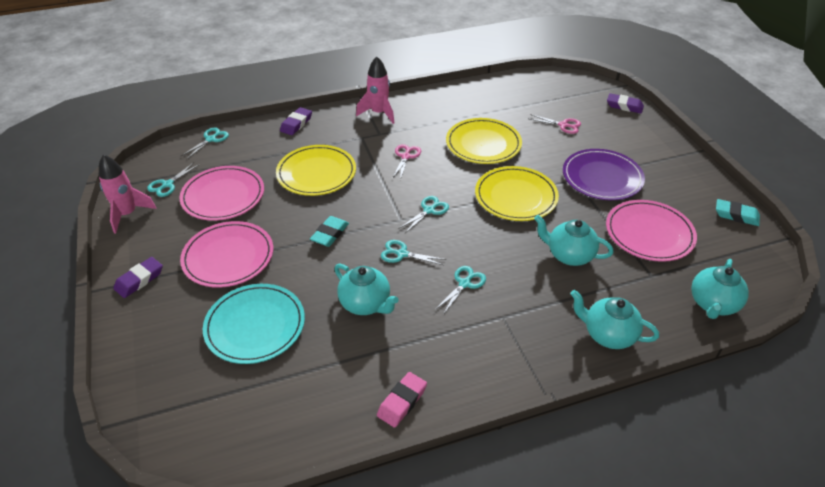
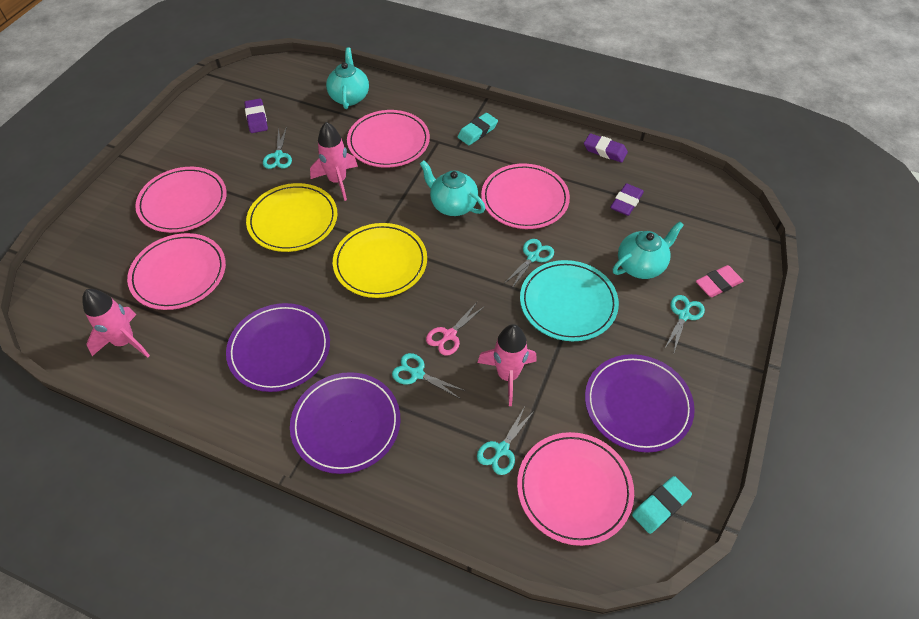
pink plate: 3 -> 5
pink rocket: 2 -> 3
pink scissors: 2 -> 1
purple plate: 1 -> 3
turquoise teapot: 4 -> 3
yellow plate: 3 -> 2

